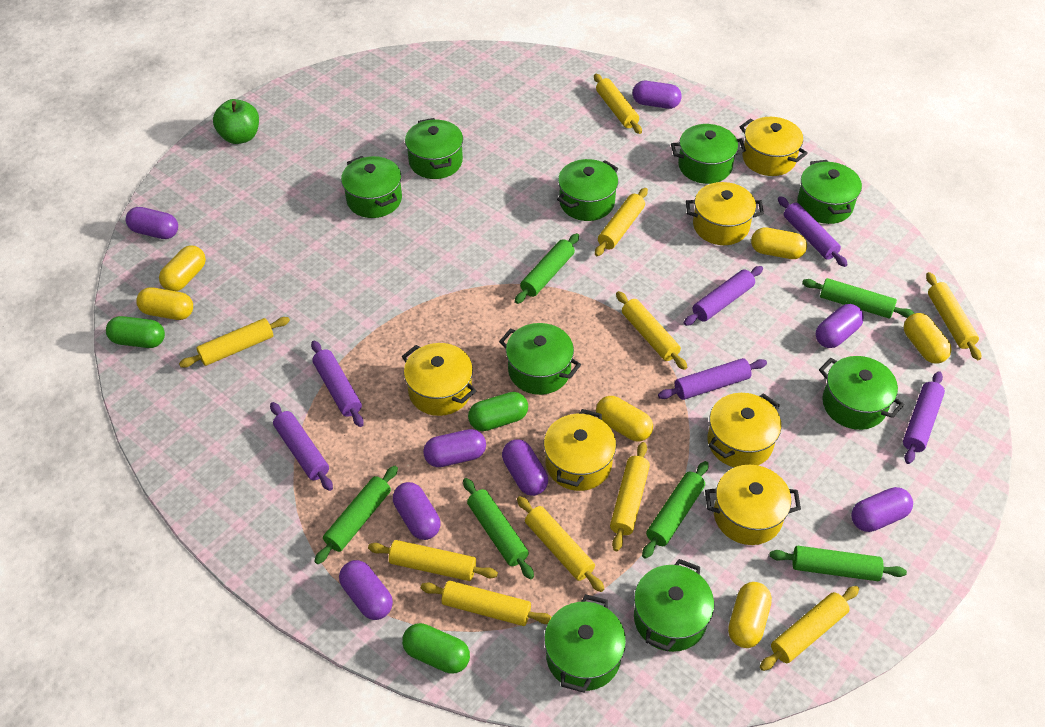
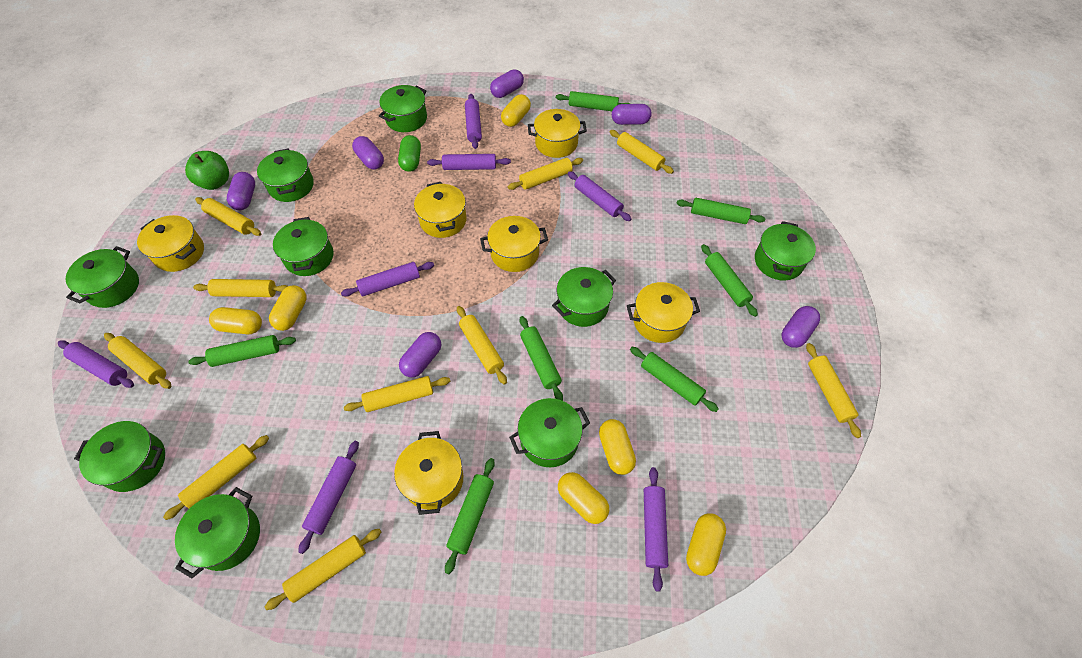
green capsule: 3 -> 1
green rolling pin: 6 -> 7
purple capsule: 8 -> 6
purple rolling pin: 6 -> 7

